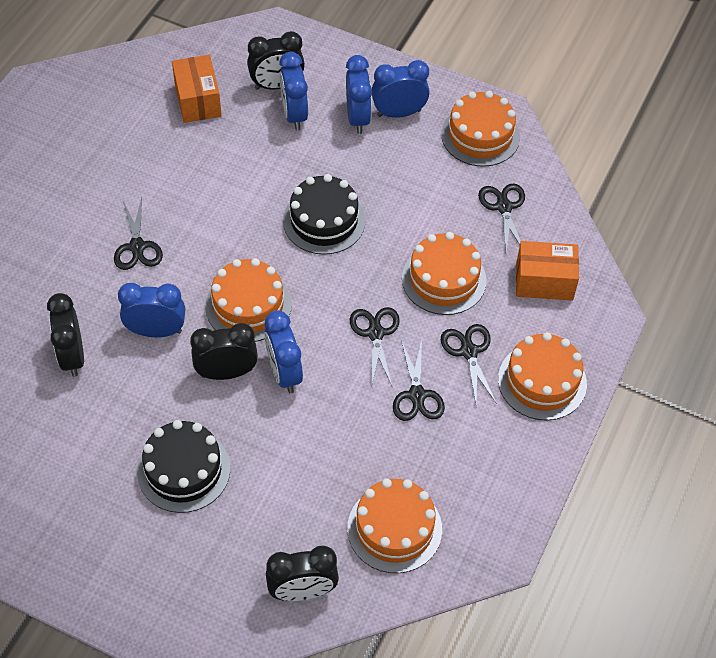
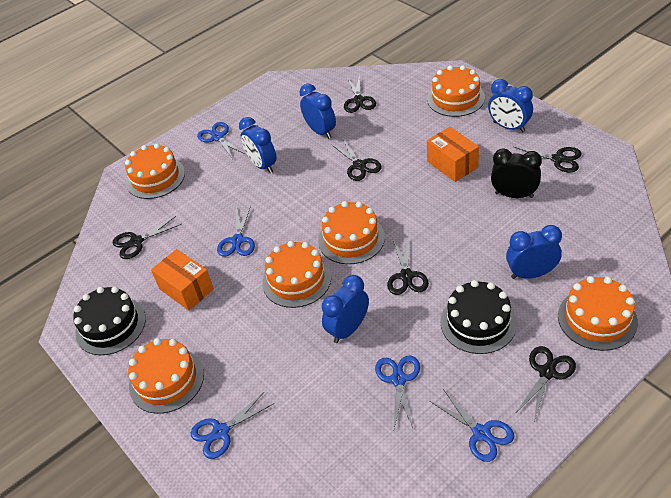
black clock: 4 -> 1
black scissors: 5 -> 6
blue scissors: 0 -> 5
orange cake: 5 -> 6

